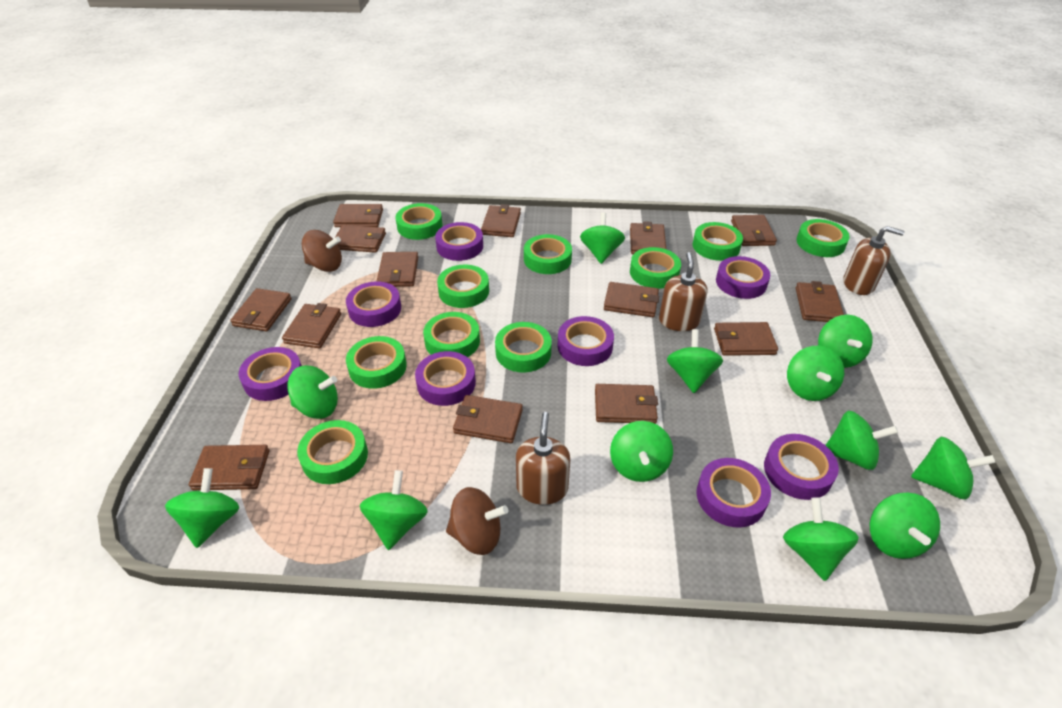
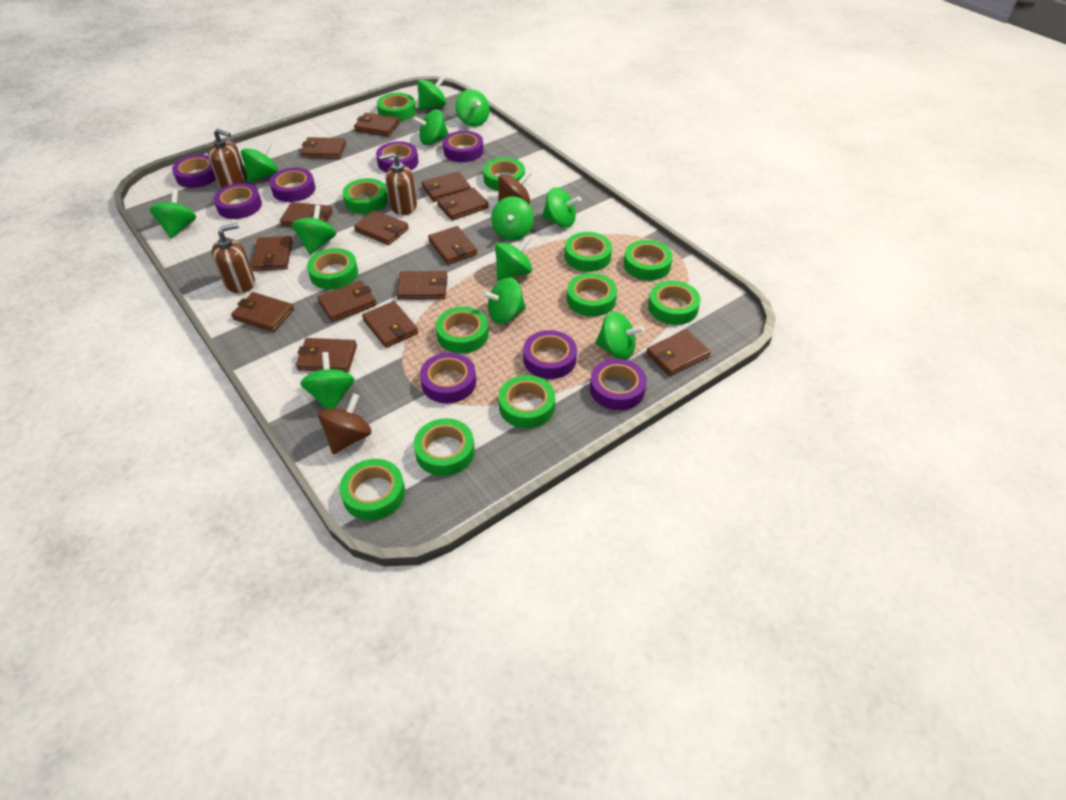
green tape: 10 -> 12

